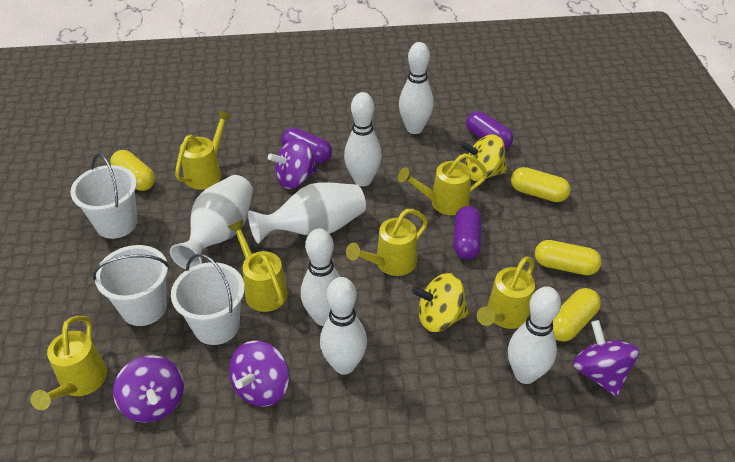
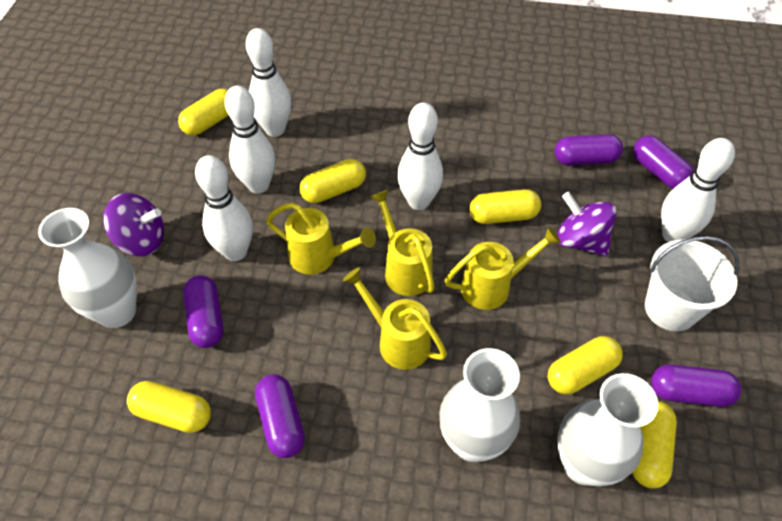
purple capsule: 3 -> 5
purple spinning top: 4 -> 2
white bucket: 3 -> 1
white vase: 2 -> 3
yellow capsule: 4 -> 6
yellow spinning top: 2 -> 0
yellow watering can: 6 -> 4

